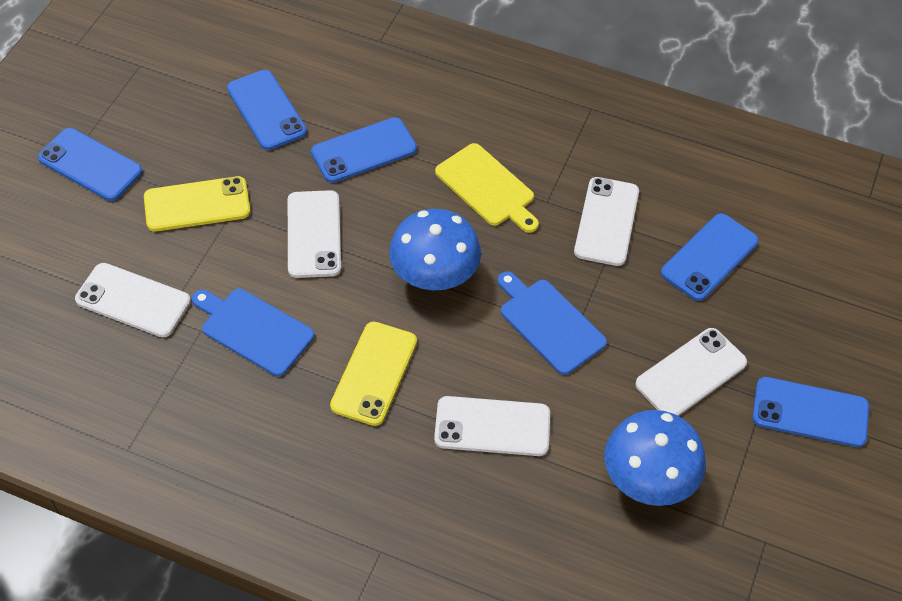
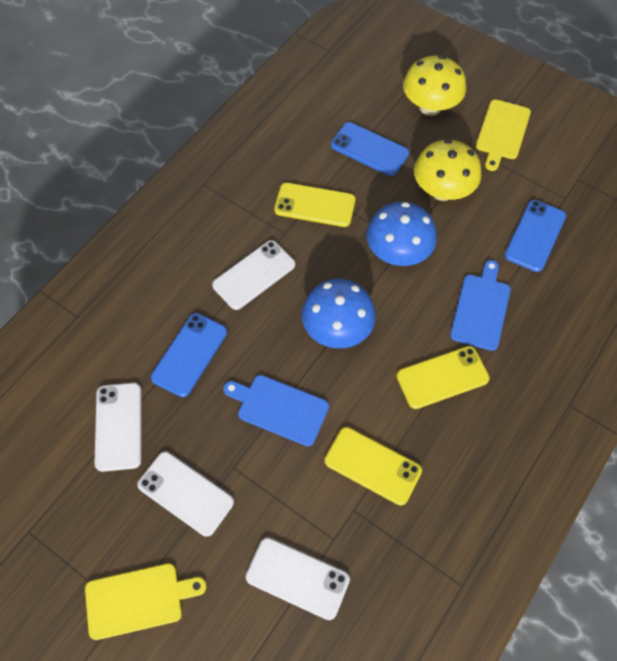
blue phone: 5 -> 3
white phone: 5 -> 4
yellow cutting board: 1 -> 2
yellow mushroom: 0 -> 2
yellow phone: 2 -> 3

